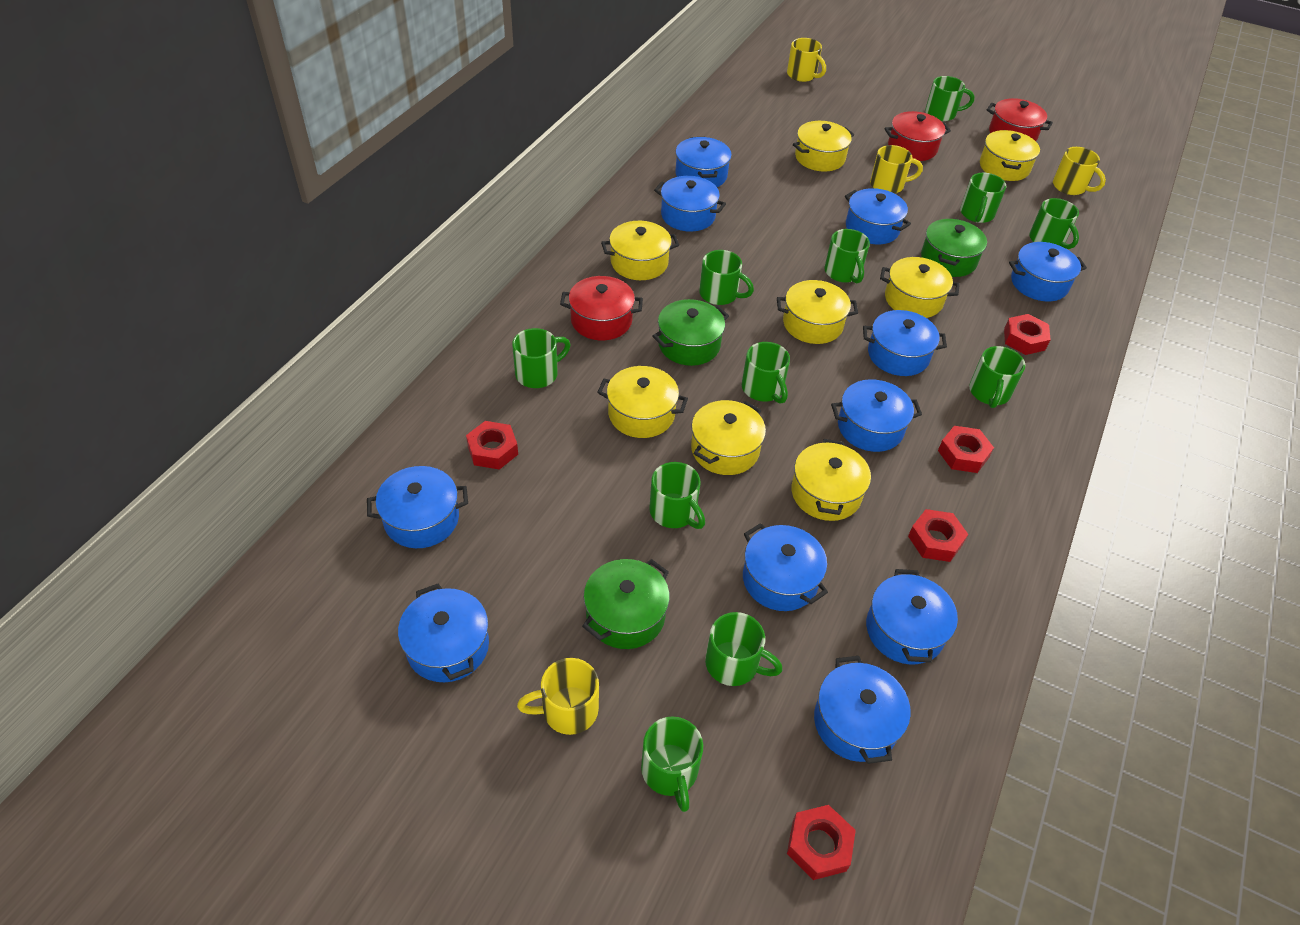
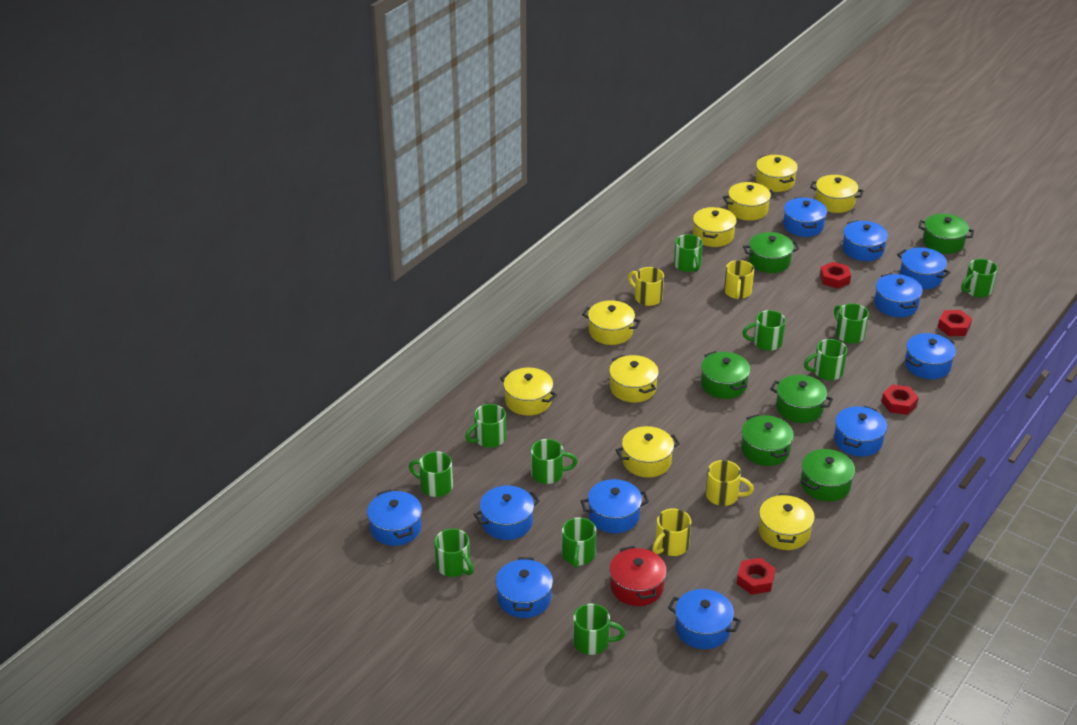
green pot: 3 -> 6
red nut: 5 -> 4
red pot: 3 -> 1
yellow pot: 8 -> 9

